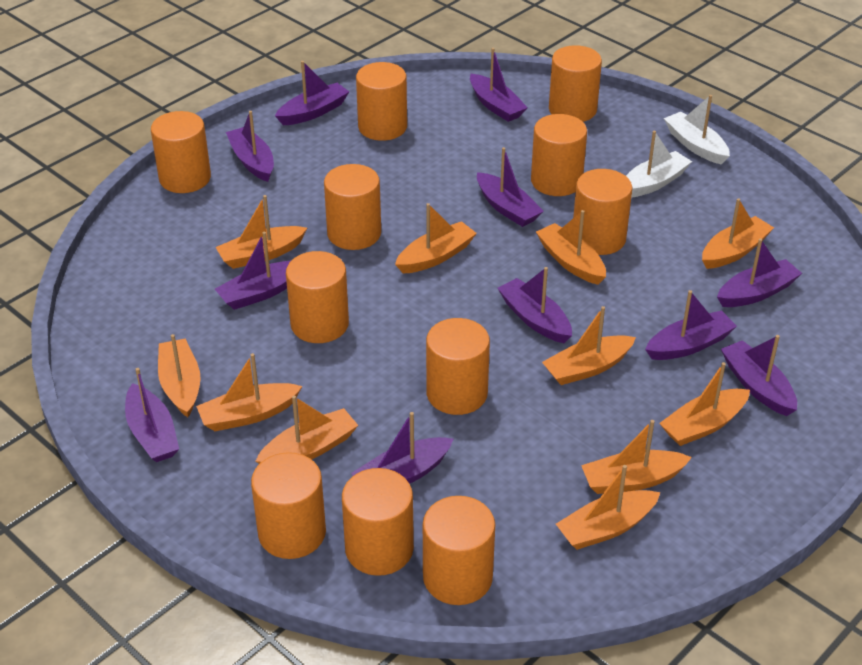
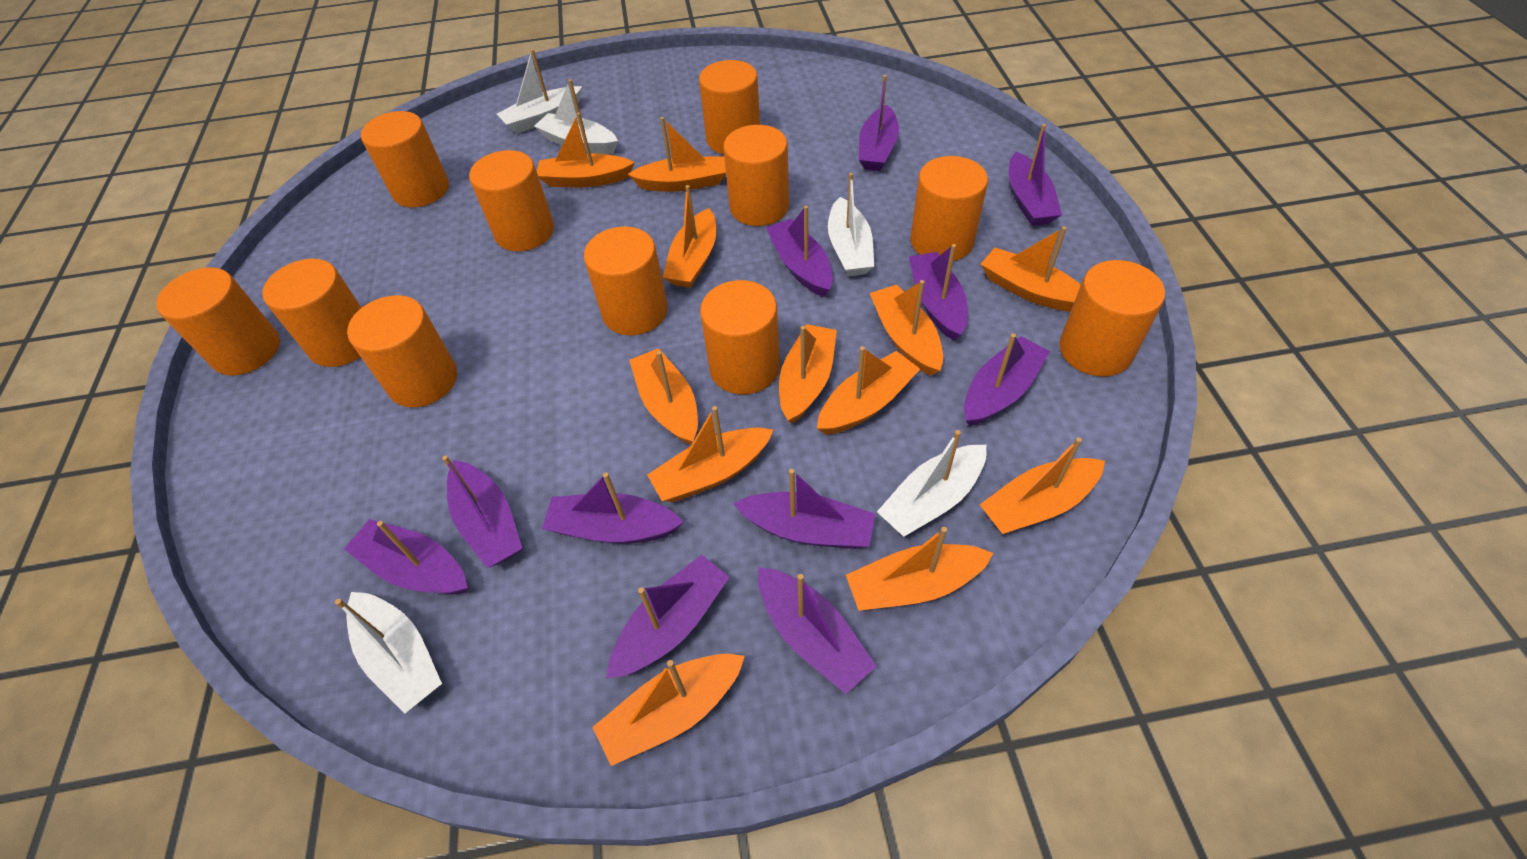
orange boat: 11 -> 12
white boat: 2 -> 5

